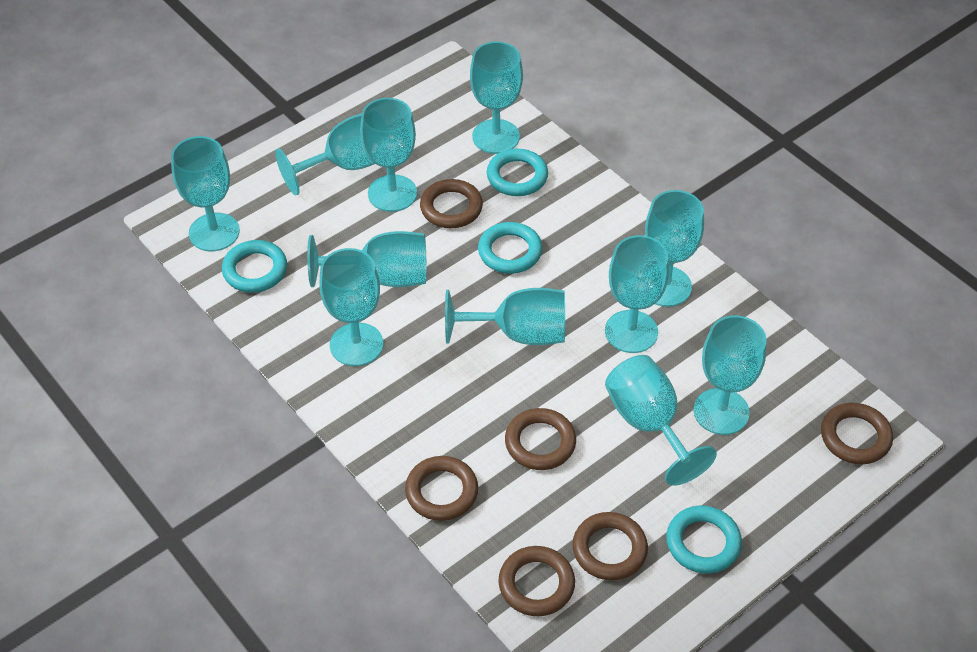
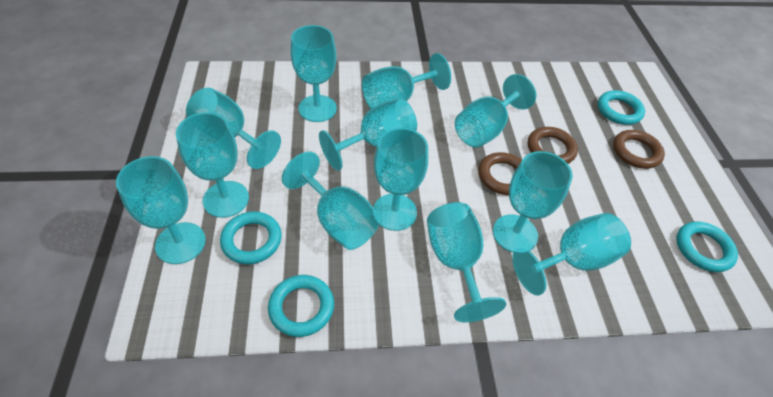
brown ring: 6 -> 3
turquoise goblet: 11 -> 12

